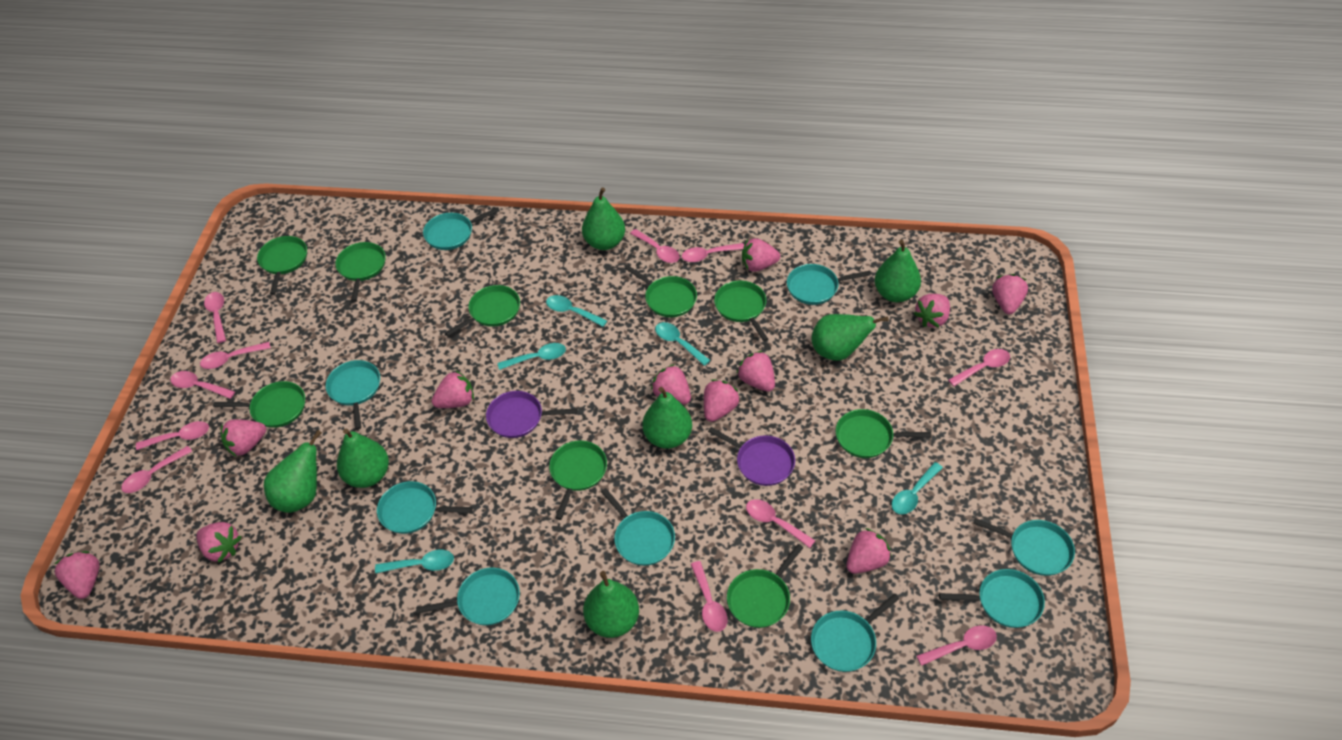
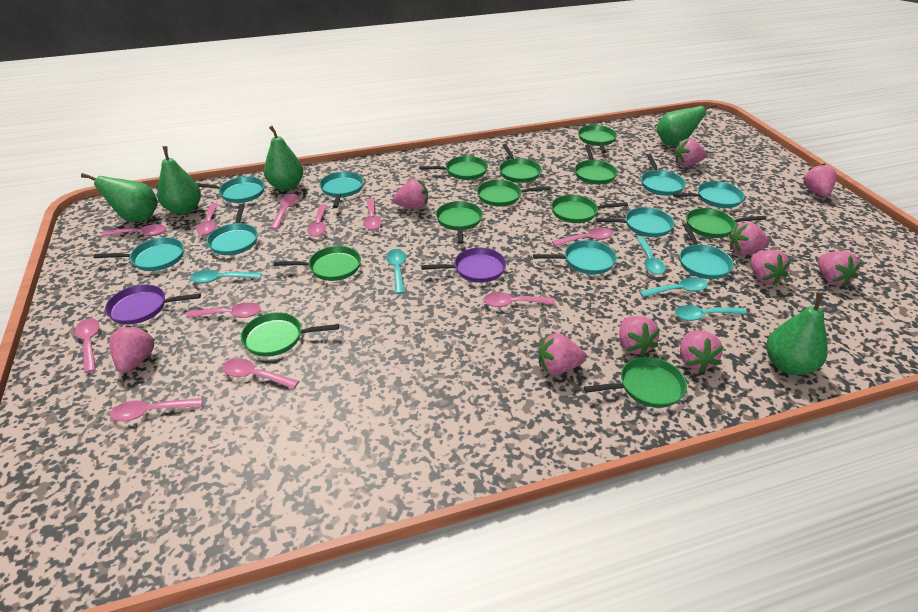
green pan: 9 -> 11
green pear: 7 -> 5
pink strawberry: 11 -> 10

